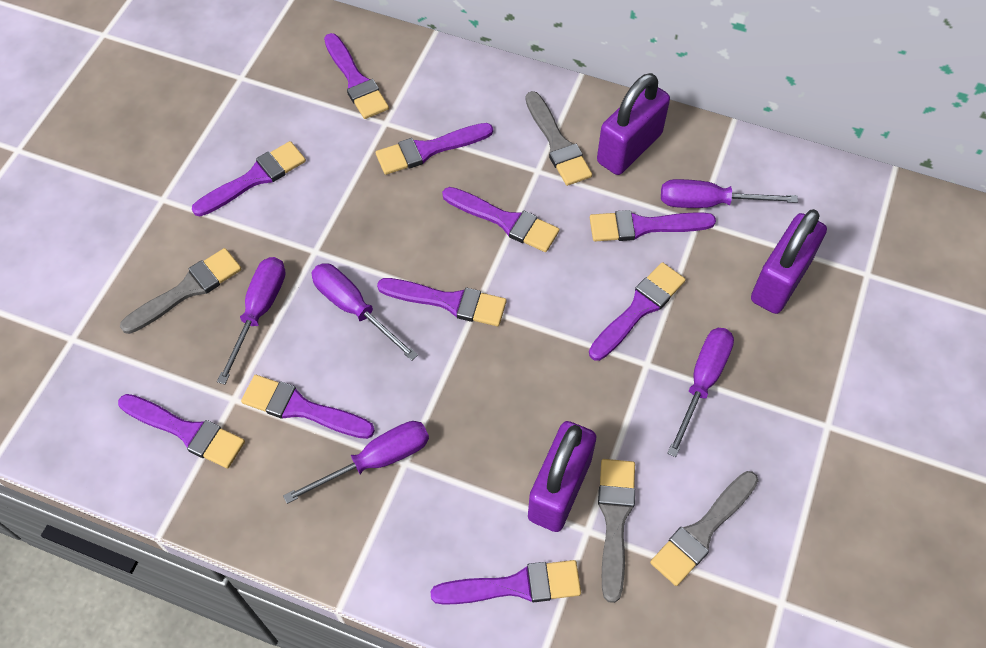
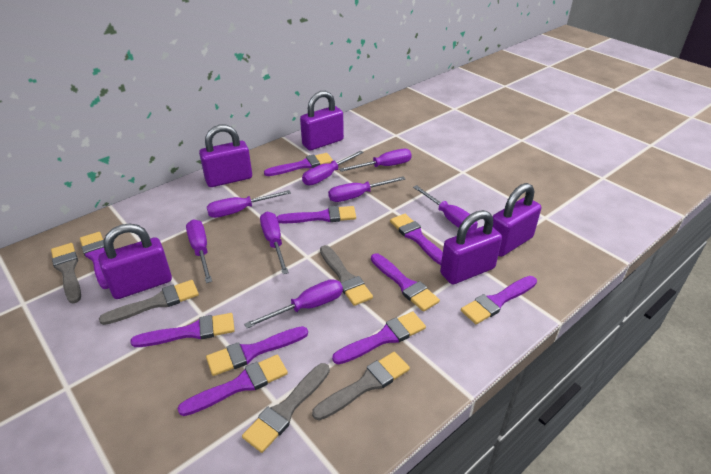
grey brush: 4 -> 5
purple padlock: 3 -> 5
purple screwdriver: 5 -> 8

